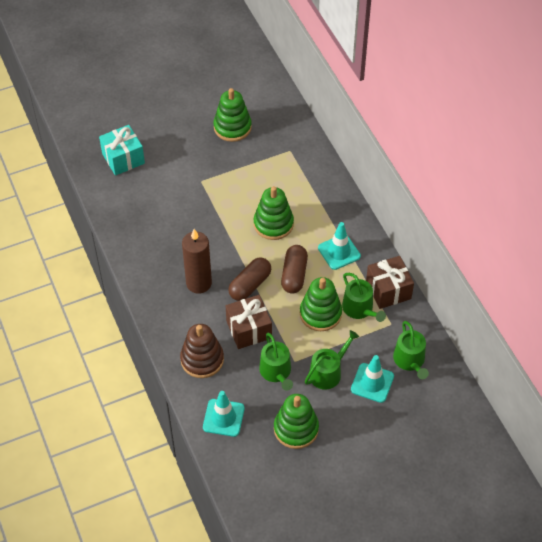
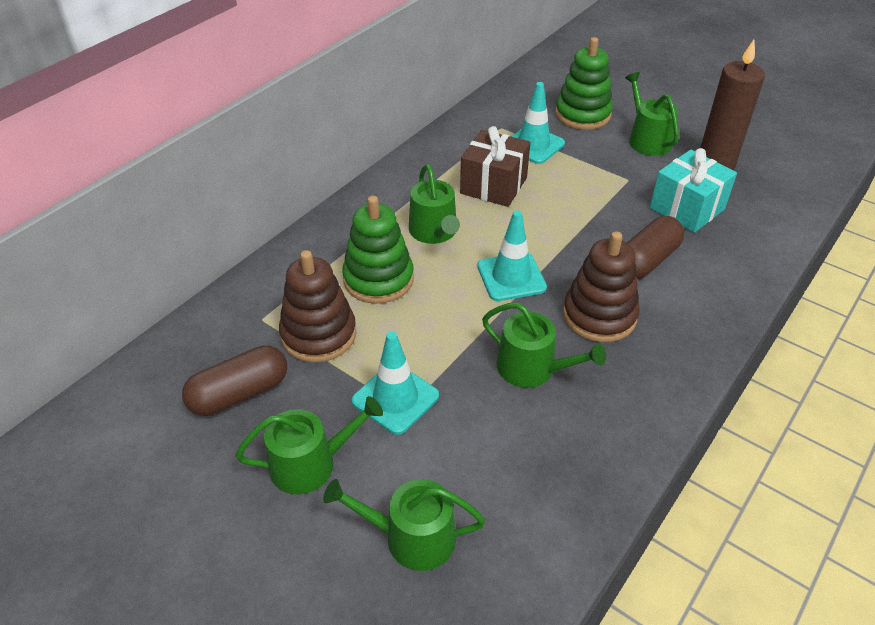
brown gift: 2 -> 1
brown stacking toy: 1 -> 2
green stacking toy: 4 -> 2
green watering can: 4 -> 5

